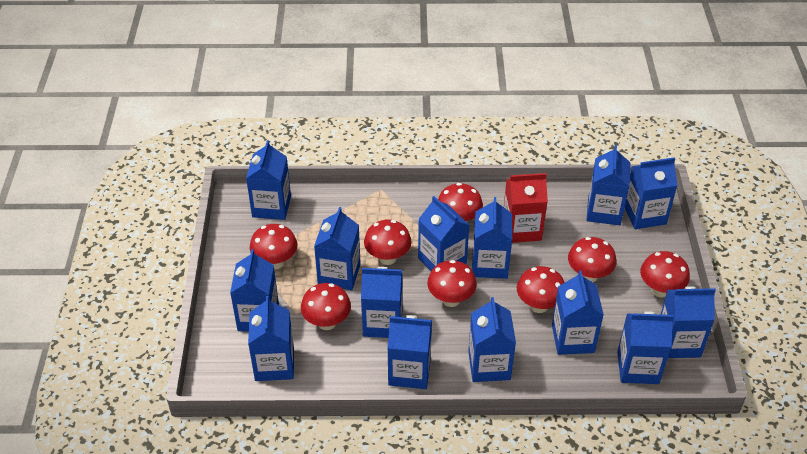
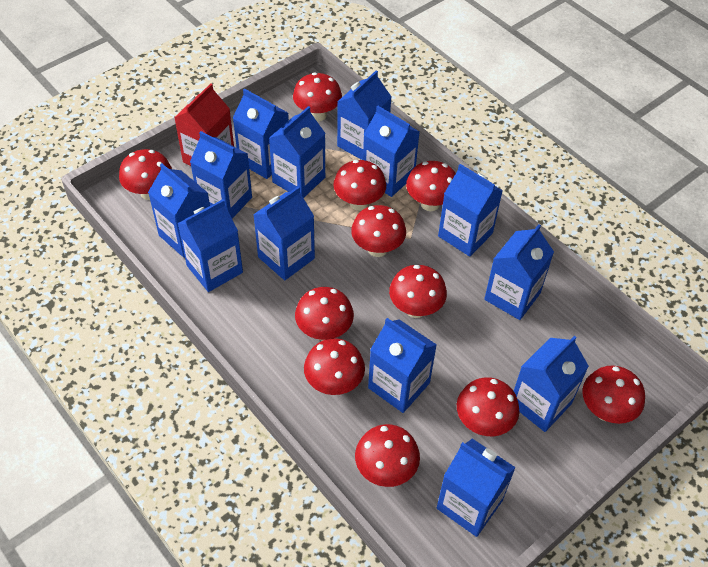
blue carton: 14 -> 13
red mushroom: 8 -> 11

